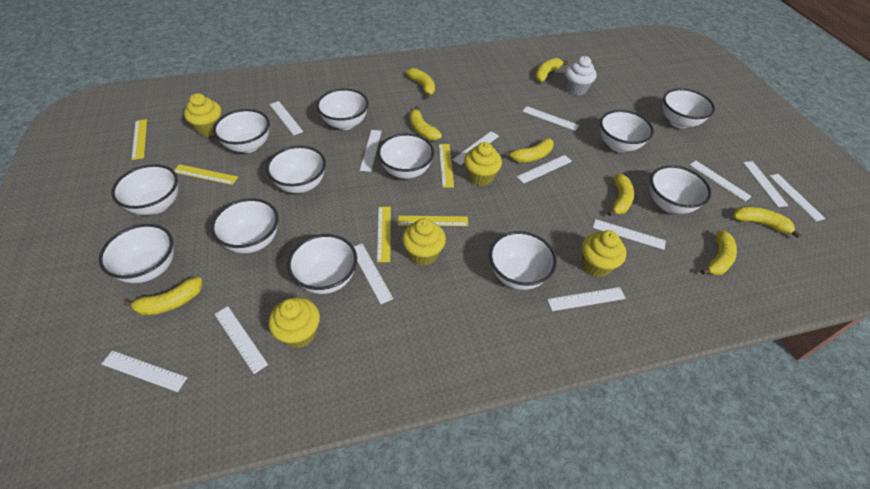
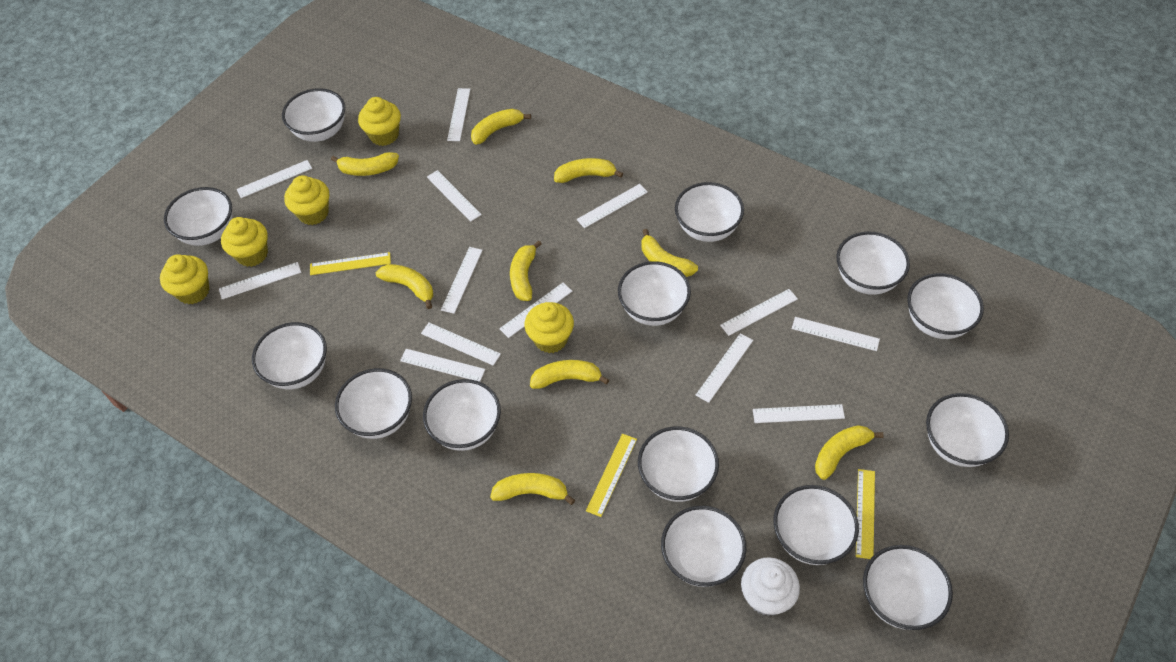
white bowl: 12 -> 14
yellow banana: 8 -> 9
yellow ruler: 5 -> 3

